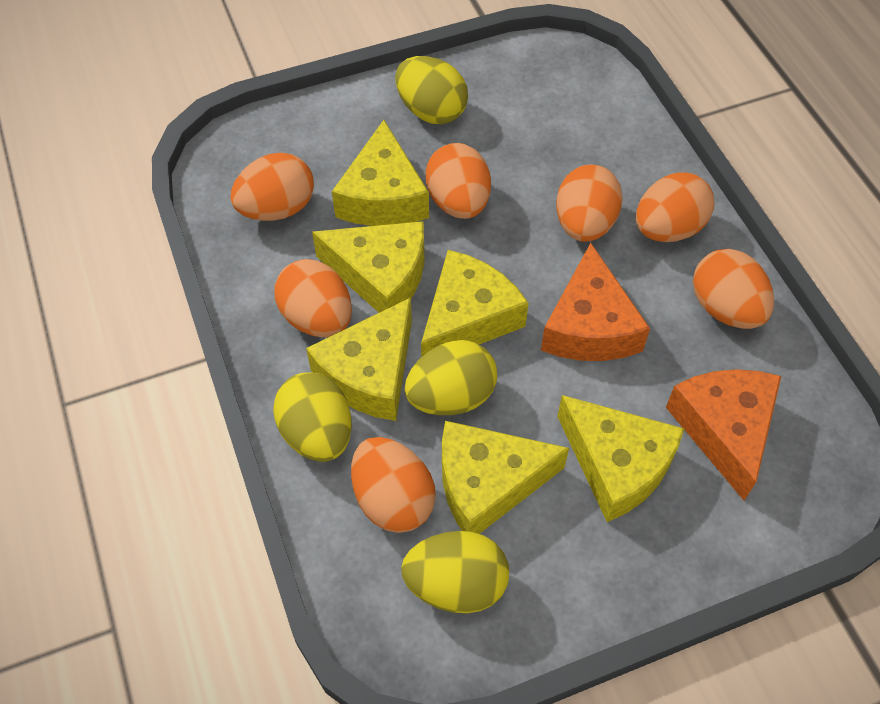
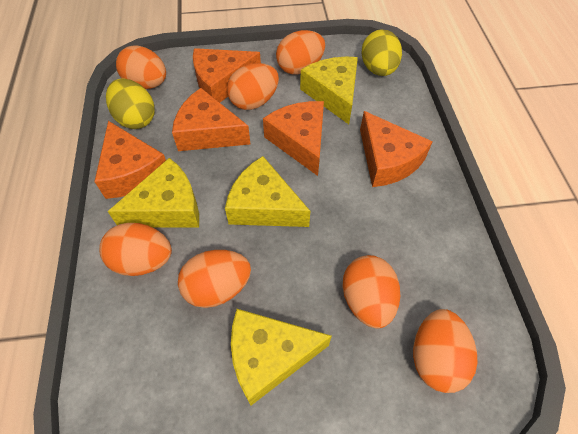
orange cheese: 2 -> 5
yellow cheese: 6 -> 4
yellow egg: 4 -> 2

